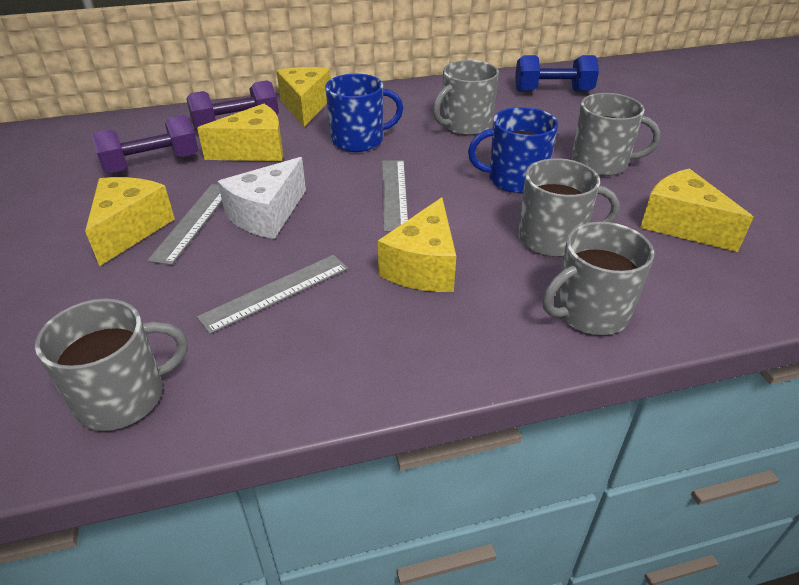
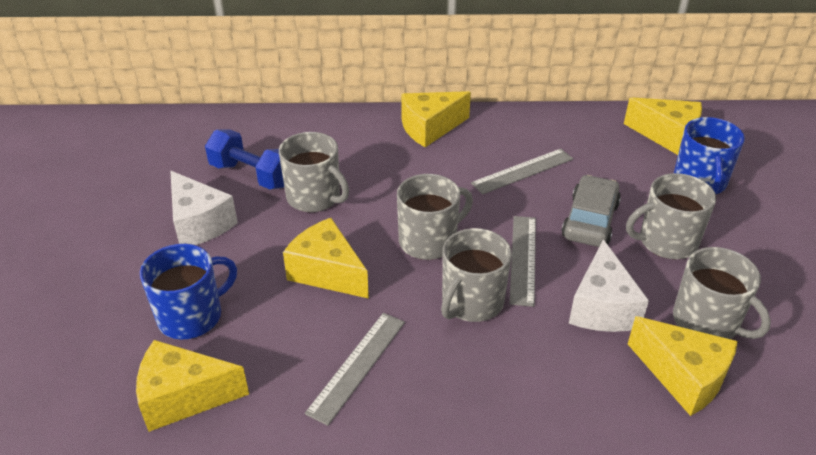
grey car: 0 -> 1
purple dumbbell: 2 -> 0
white cheese: 1 -> 2

